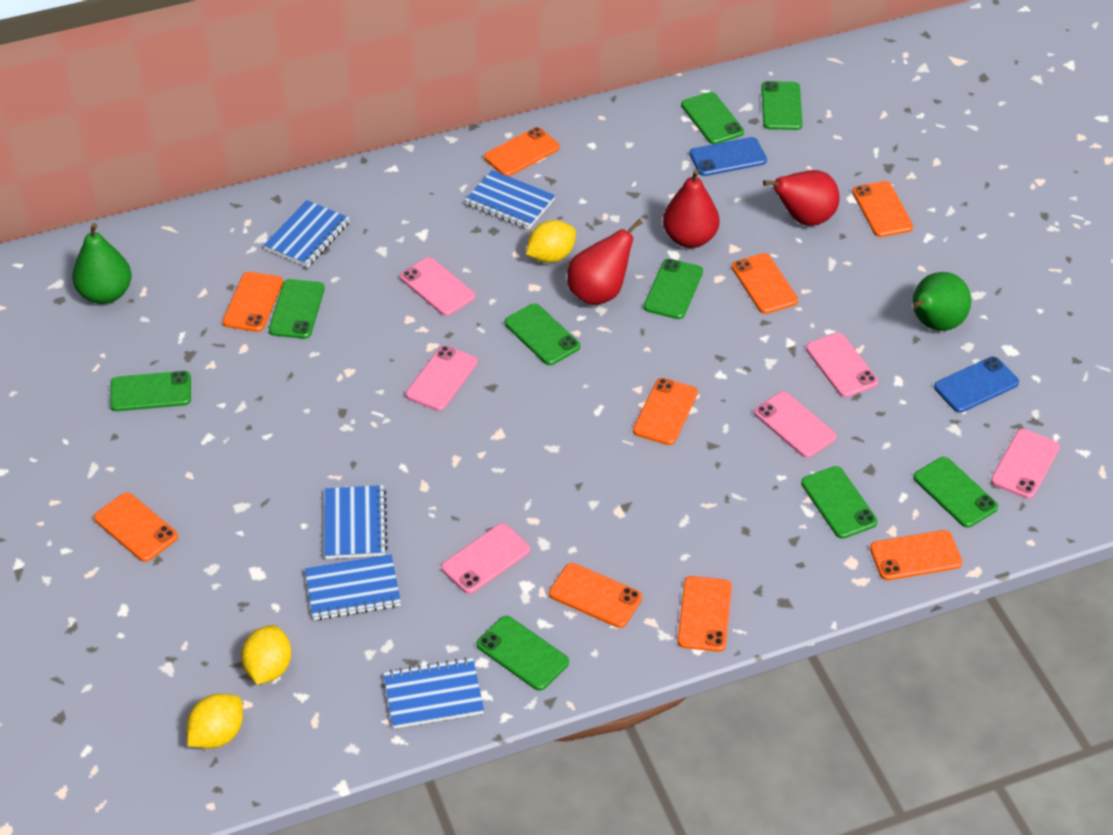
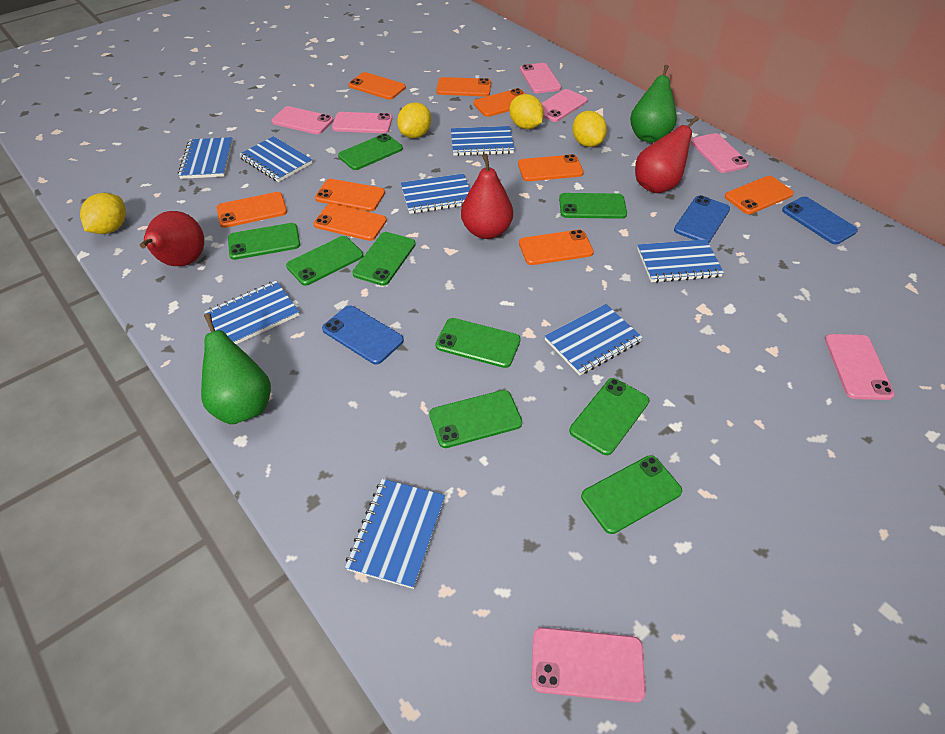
blue notebook: 5 -> 8
blue phone: 2 -> 3
pink phone: 6 -> 7
yellow lemon: 3 -> 4

